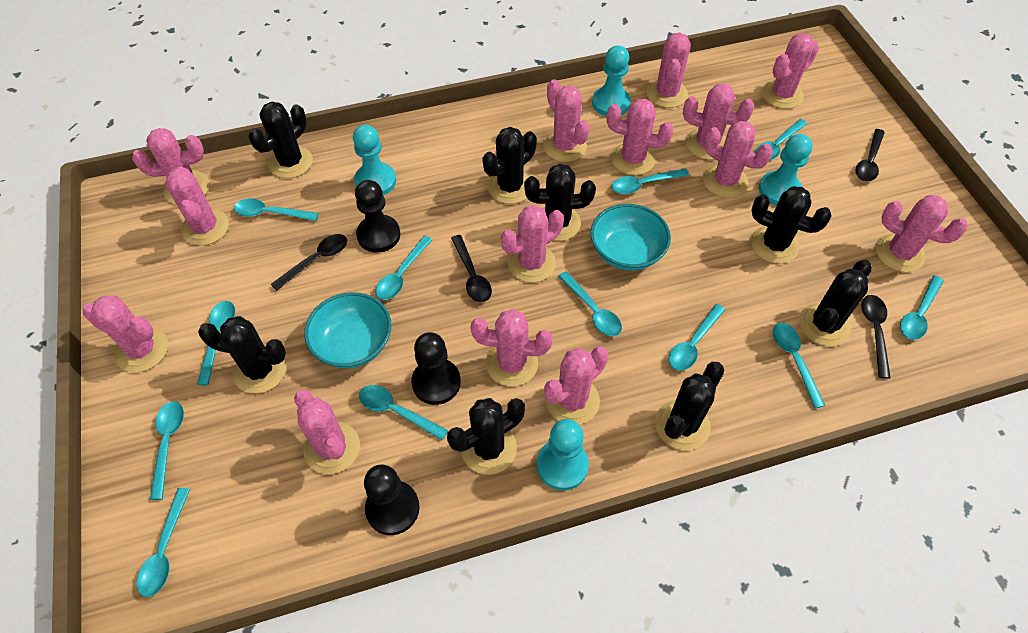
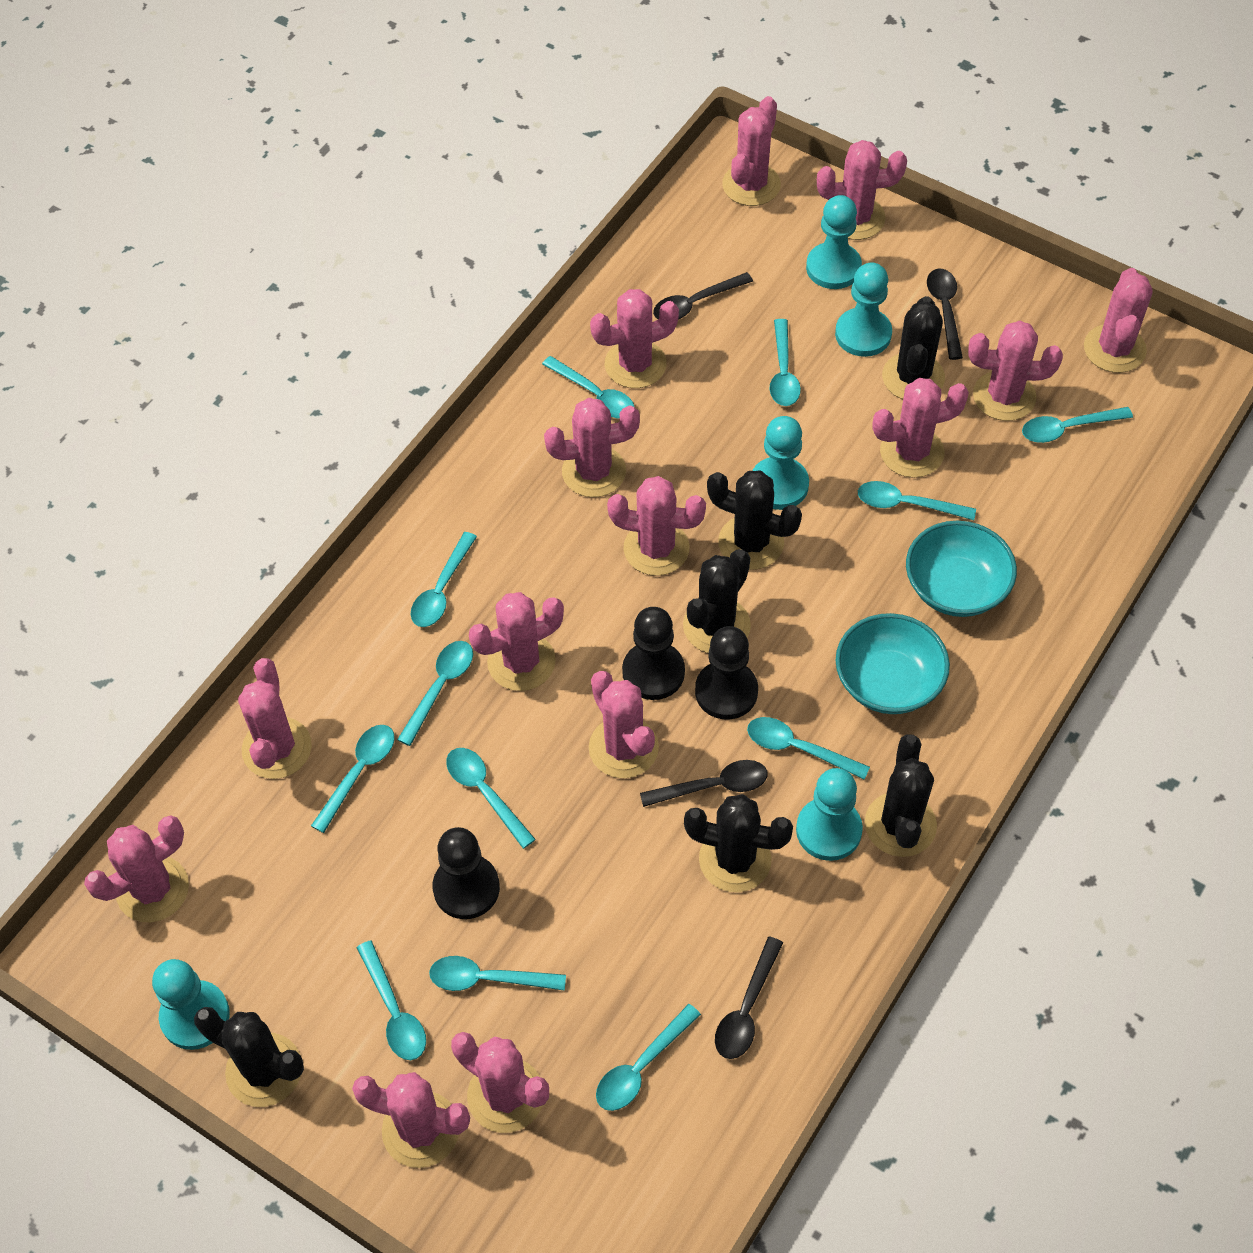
black cactus: 8 -> 6
turquoise pawn: 4 -> 5

